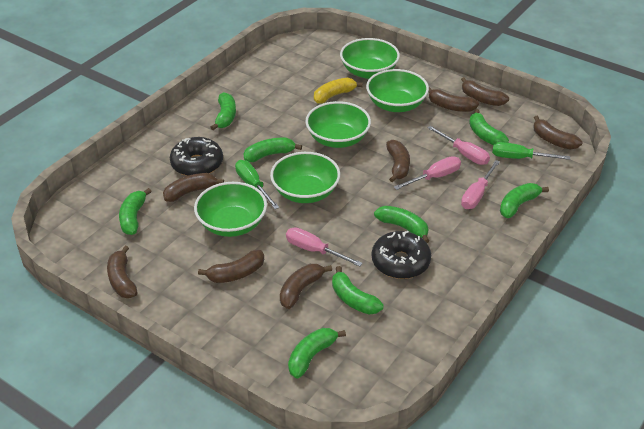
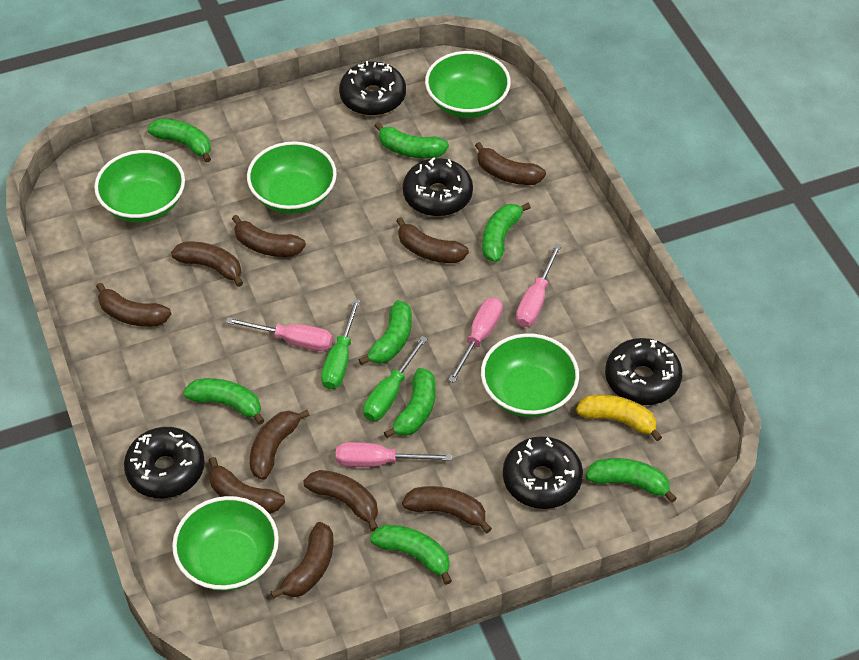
black donut: 2 -> 5
brown banana: 8 -> 10

